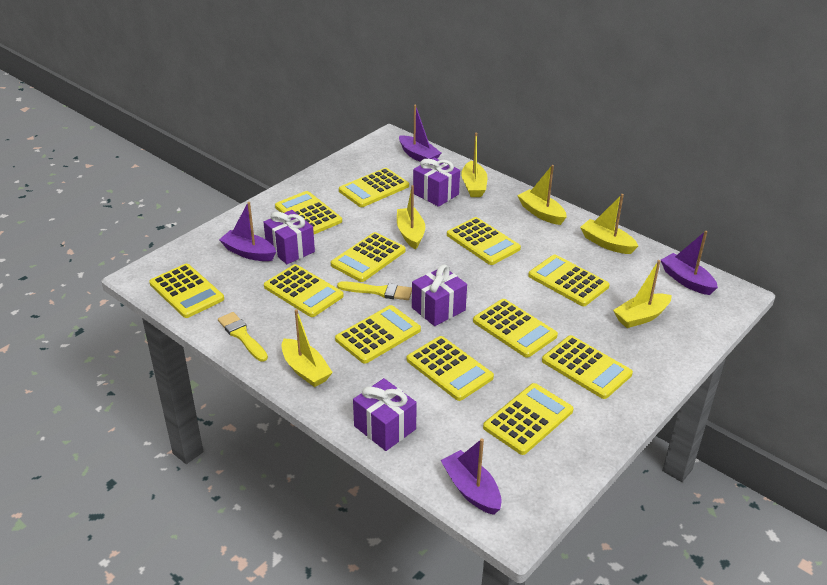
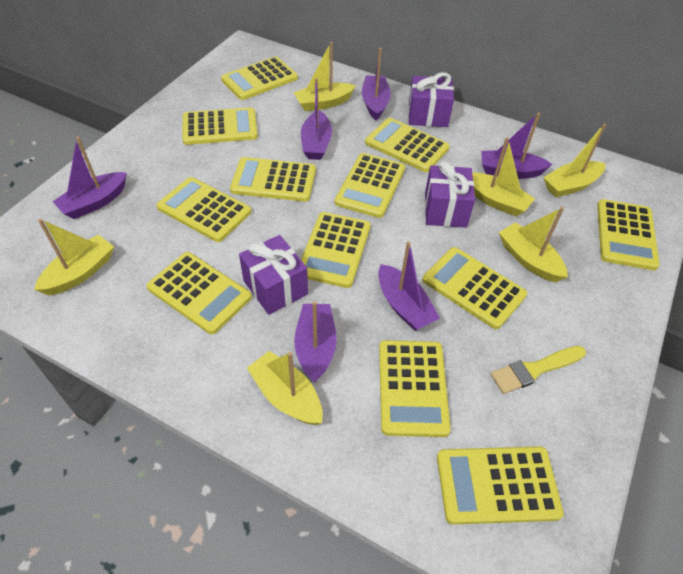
purple boat: 4 -> 6
purple gift: 4 -> 3
yellow brush: 2 -> 1

